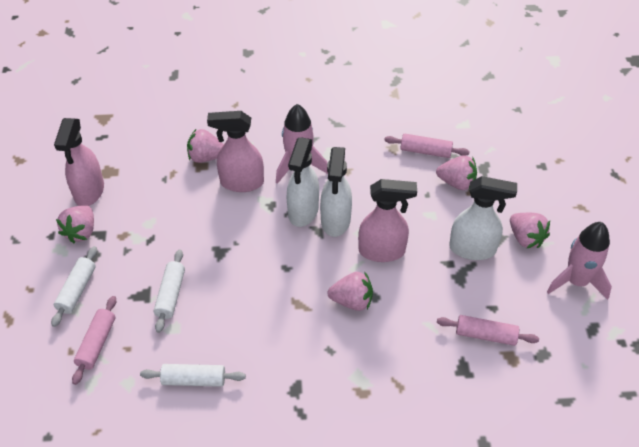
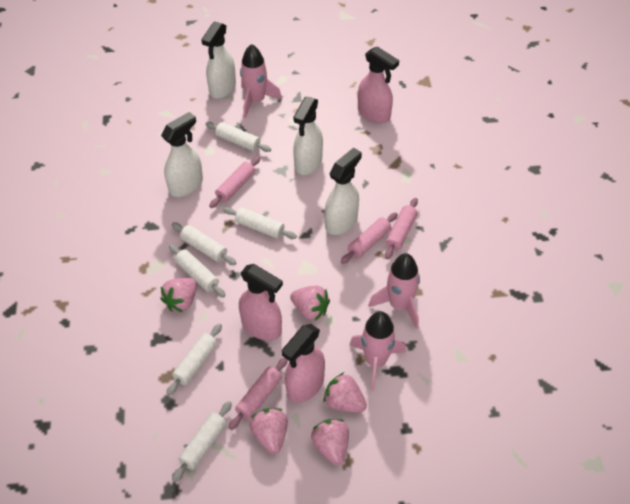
pink rocket: 2 -> 3
pink rolling pin: 3 -> 4
white rolling pin: 3 -> 6
white spray bottle: 3 -> 4

